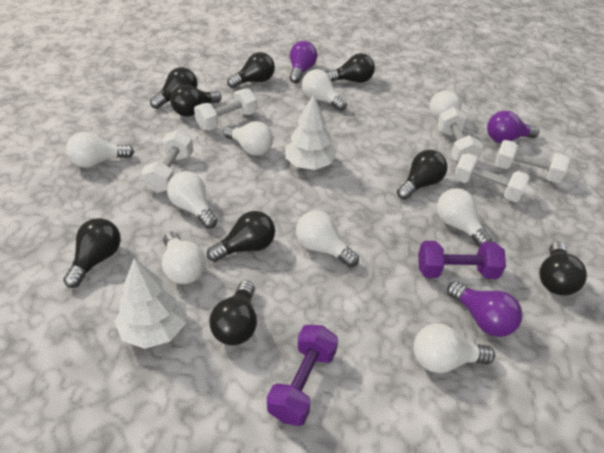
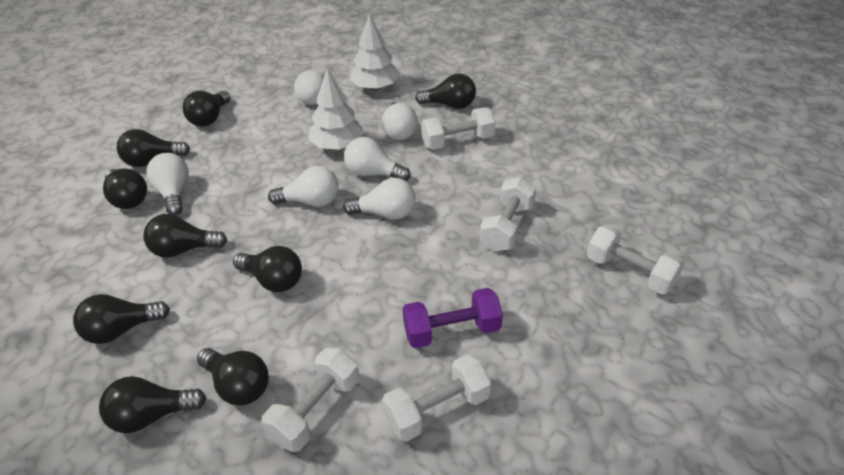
purple dumbbell: 2 -> 1
purple light bulb: 3 -> 0
white light bulb: 9 -> 6

